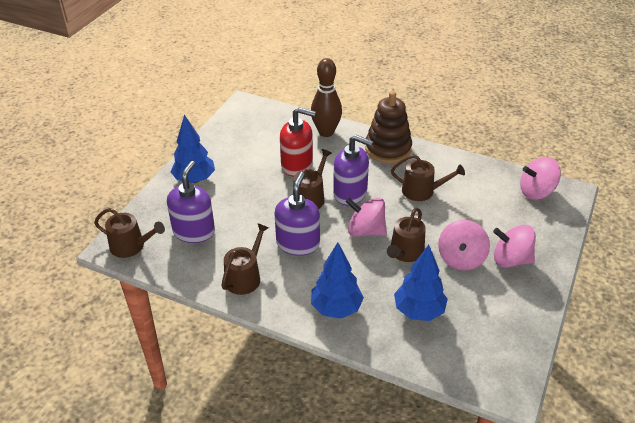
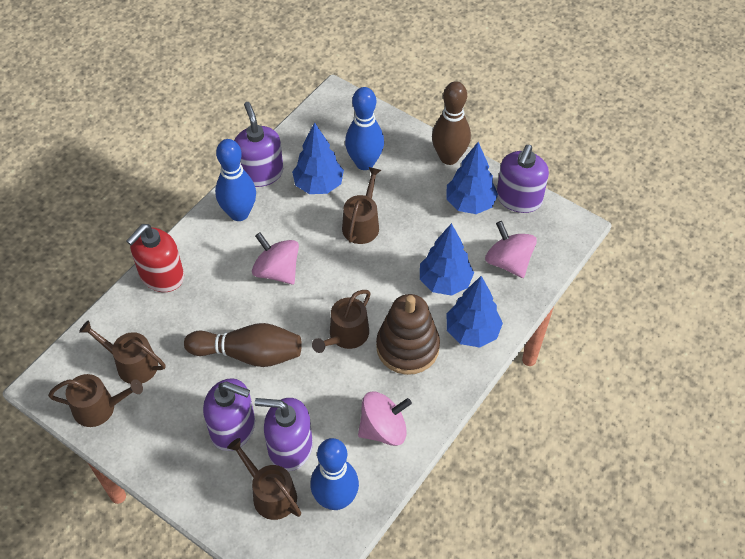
blue bowling pin: 0 -> 3
blue tree: 3 -> 4
brown bowling pin: 1 -> 2
pink spinning top: 4 -> 3
purple soap dispenser: 3 -> 4

